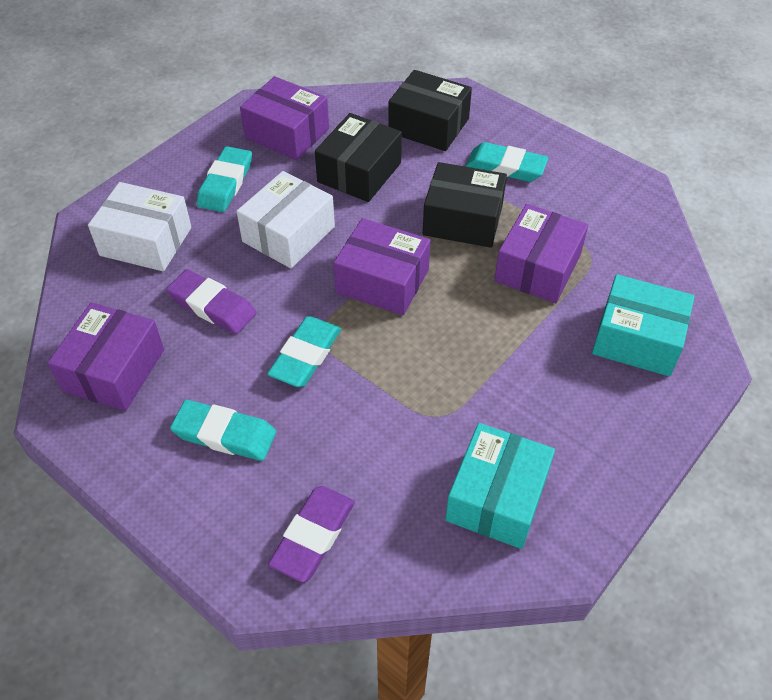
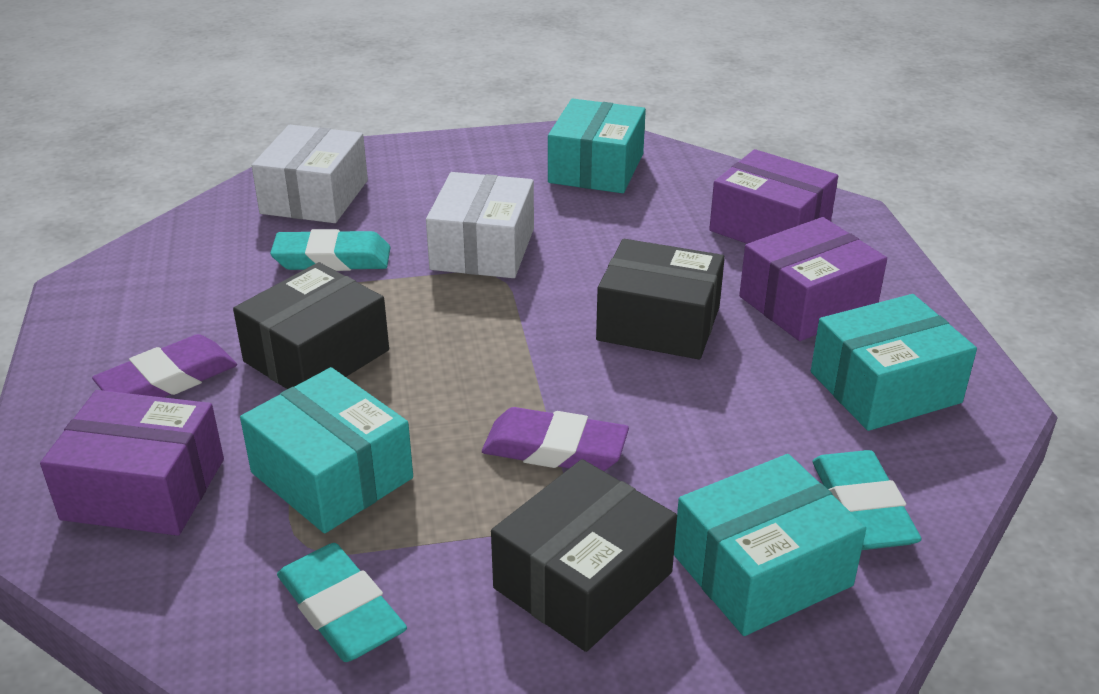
purple box: 4 -> 3
turquoise box: 2 -> 4
turquoise eraser: 4 -> 3

